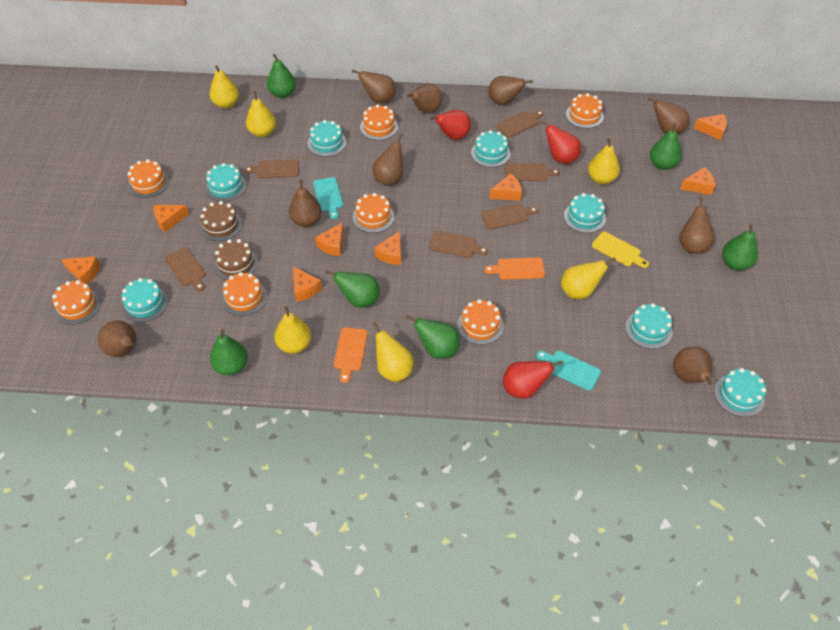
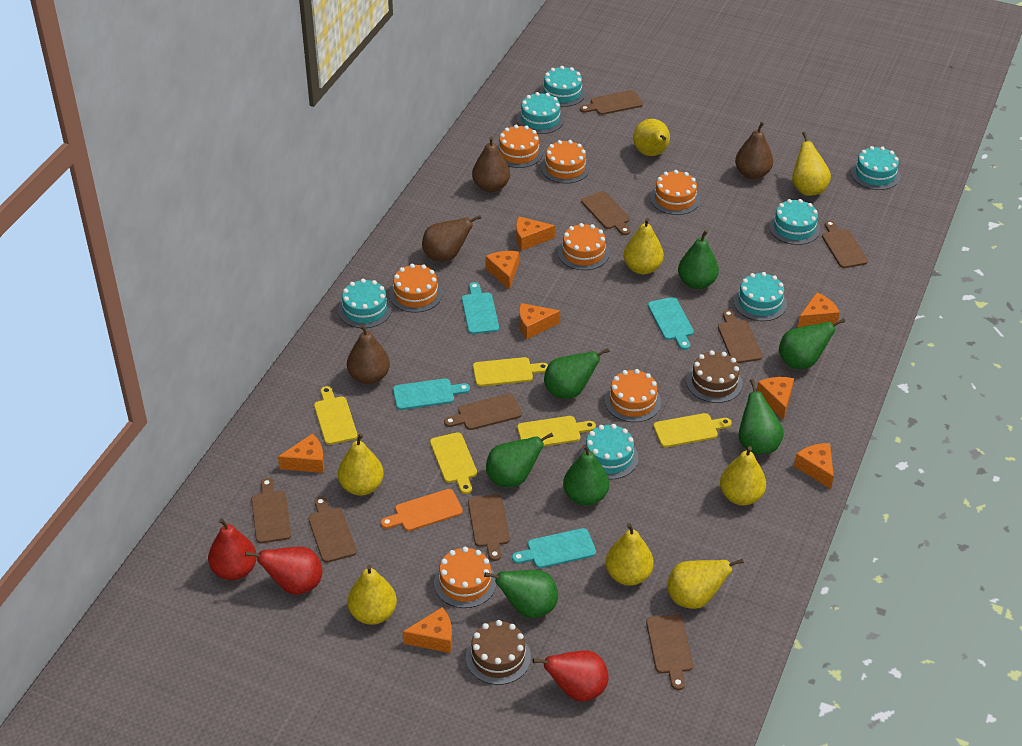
brown cutting board: 6 -> 9
brown pear: 9 -> 4
green pear: 6 -> 7
orange cutting board: 2 -> 1
turquoise cutting board: 2 -> 4
yellow cutting board: 1 -> 5
yellow pear: 6 -> 8

